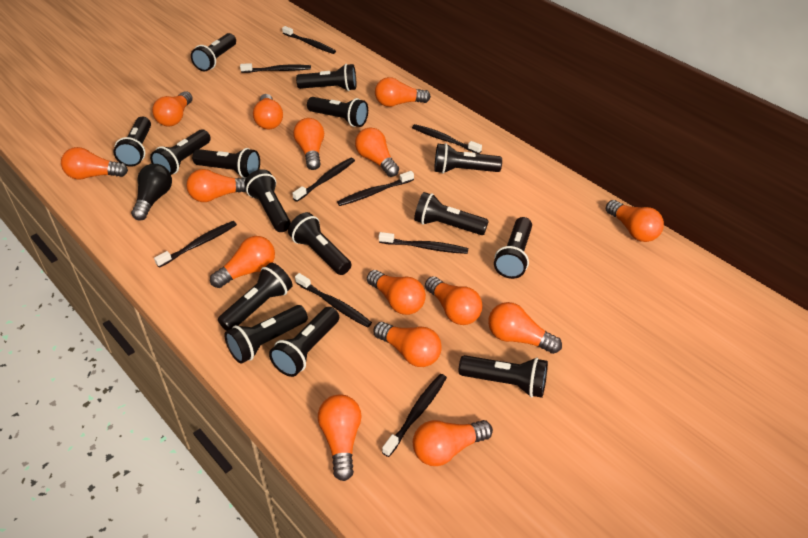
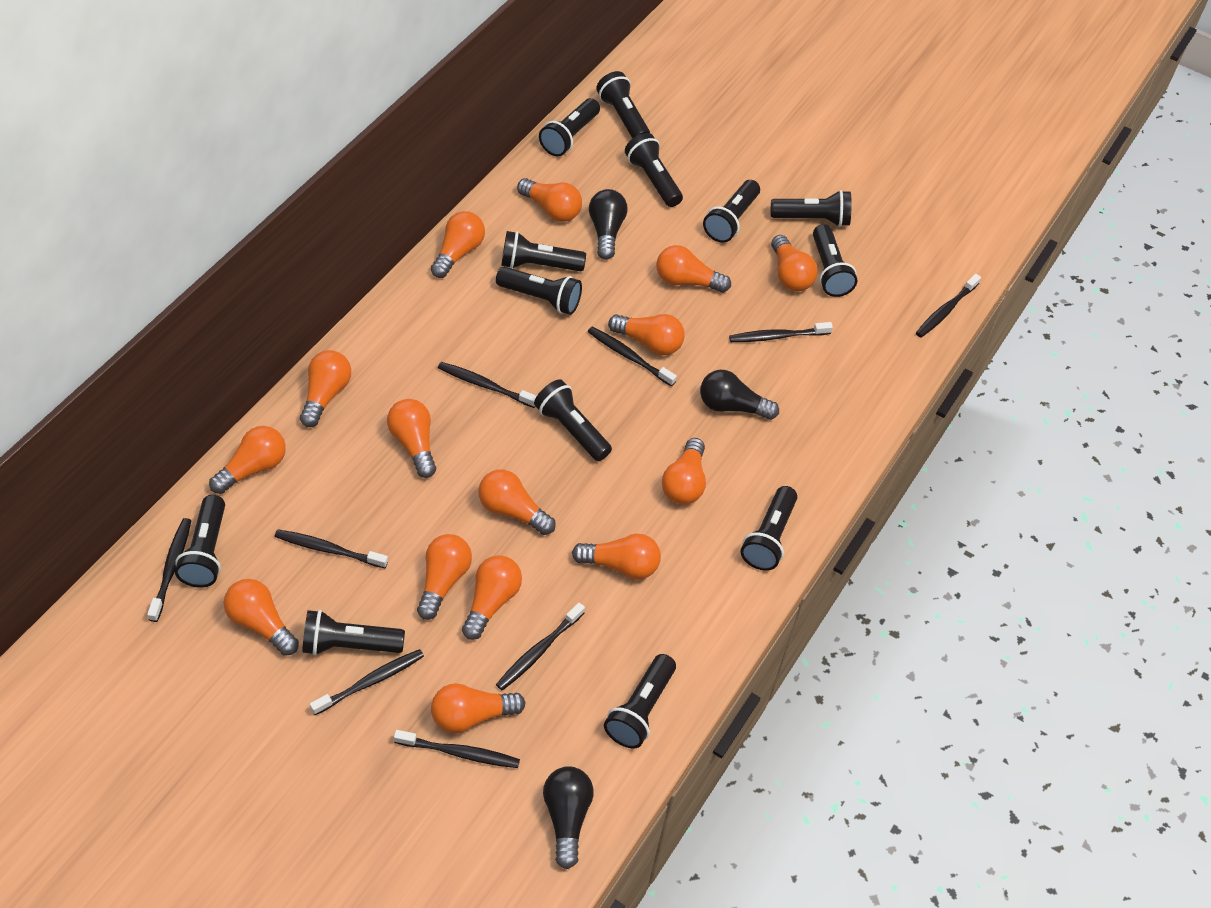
black flashlight: 15 -> 13
black light bulb: 1 -> 3

